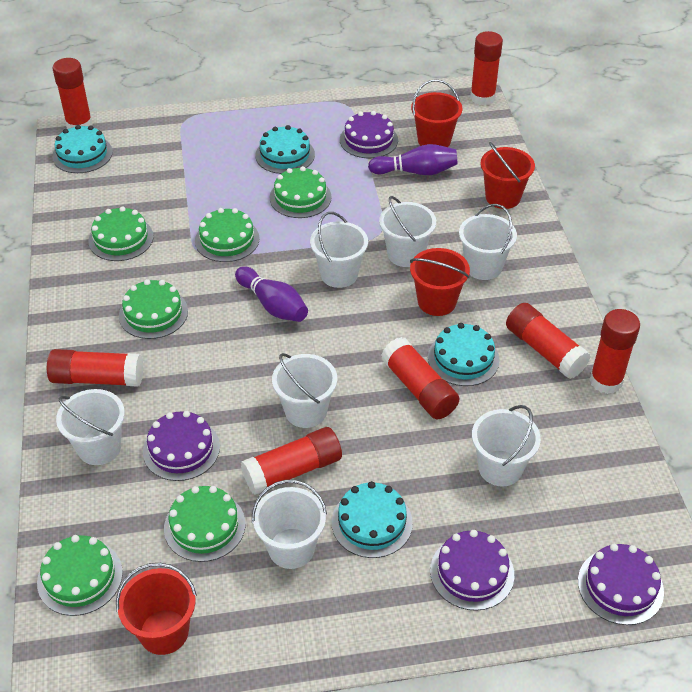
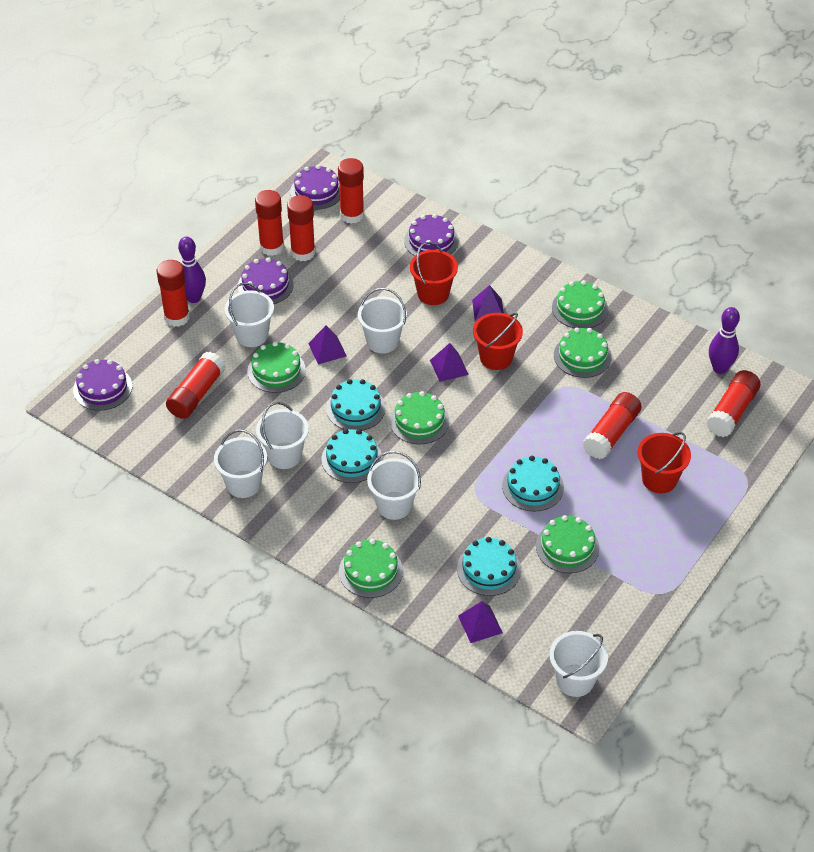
purple pyramid: 0 -> 4
red bucket: 4 -> 3
white bucket: 7 -> 6

